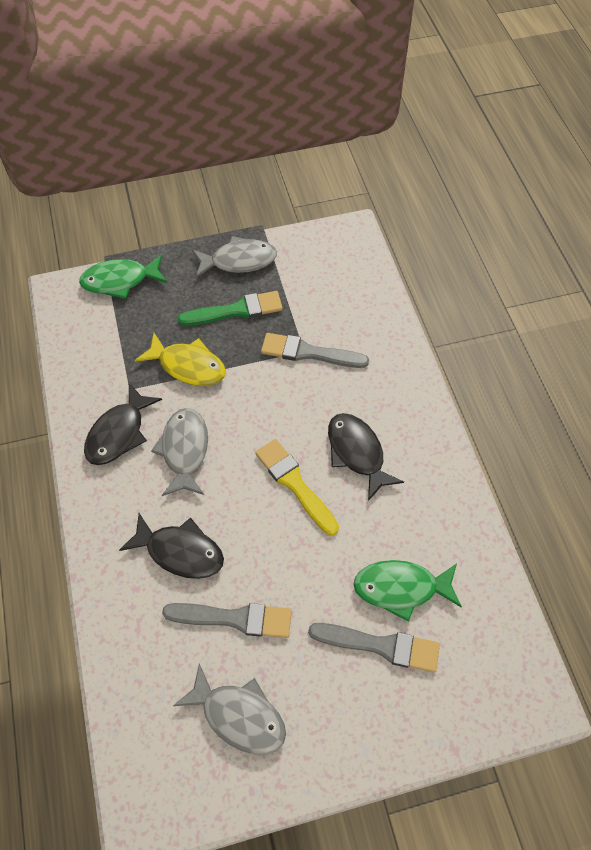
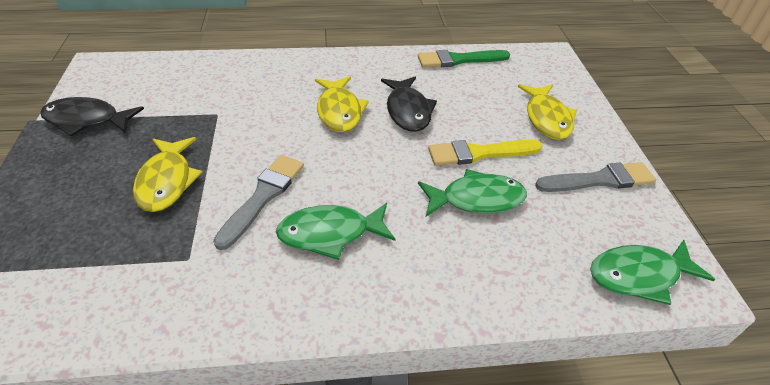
black fish: 3 -> 2
green fish: 2 -> 3
grey brush: 3 -> 2
grey fish: 3 -> 0
yellow fish: 1 -> 3

